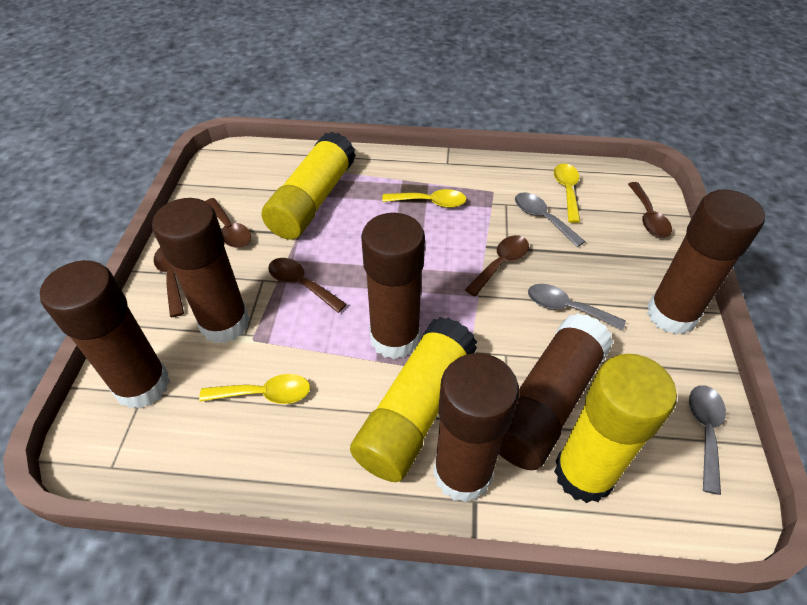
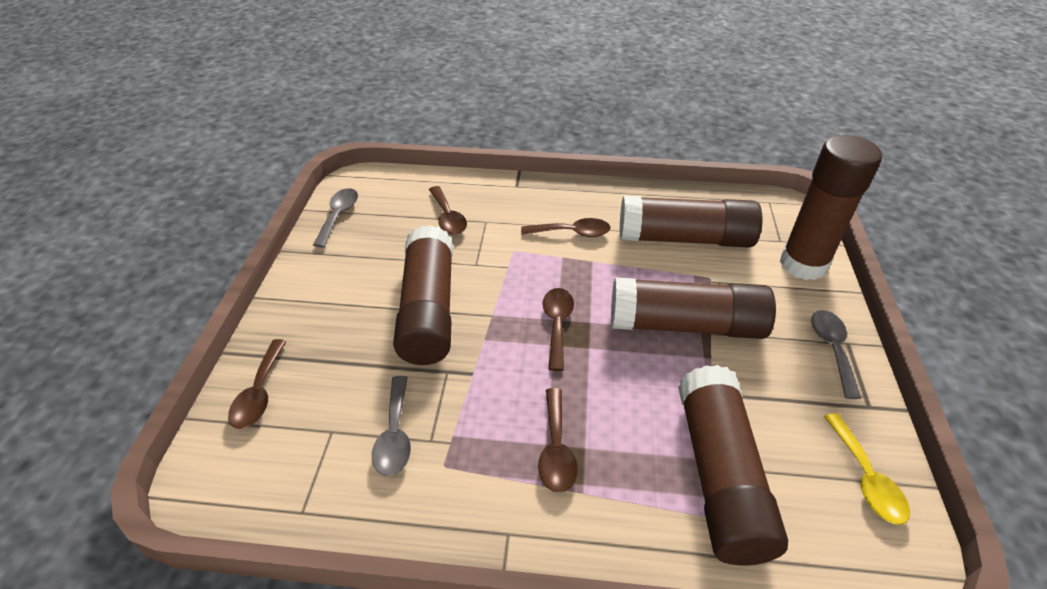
brown glue stick: 6 -> 5
yellow glue stick: 3 -> 0
yellow spoon: 3 -> 1

